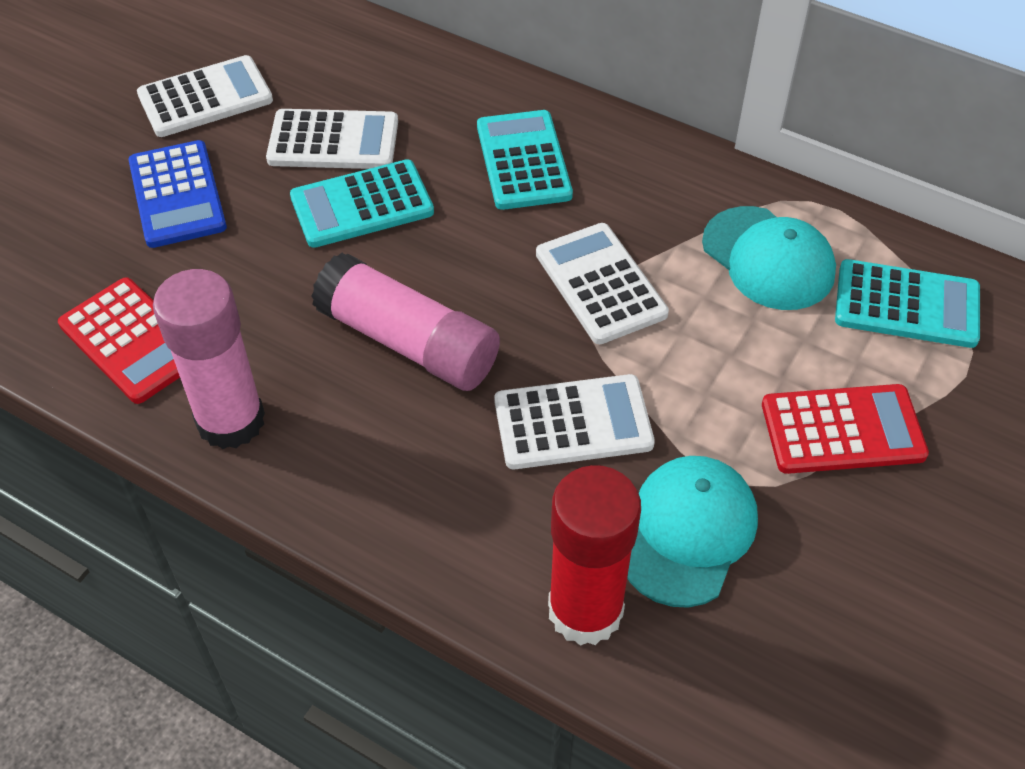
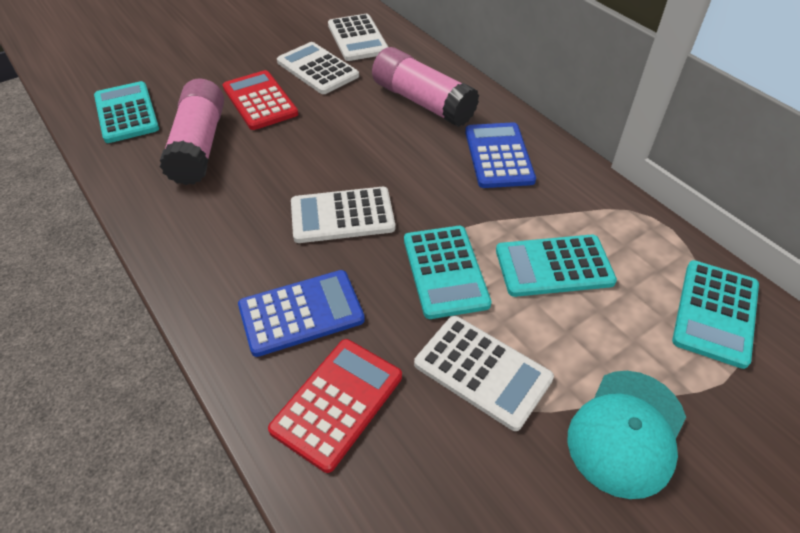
blue calculator: 1 -> 2
red glue stick: 1 -> 0
turquoise calculator: 3 -> 4
turquoise cap: 2 -> 1

